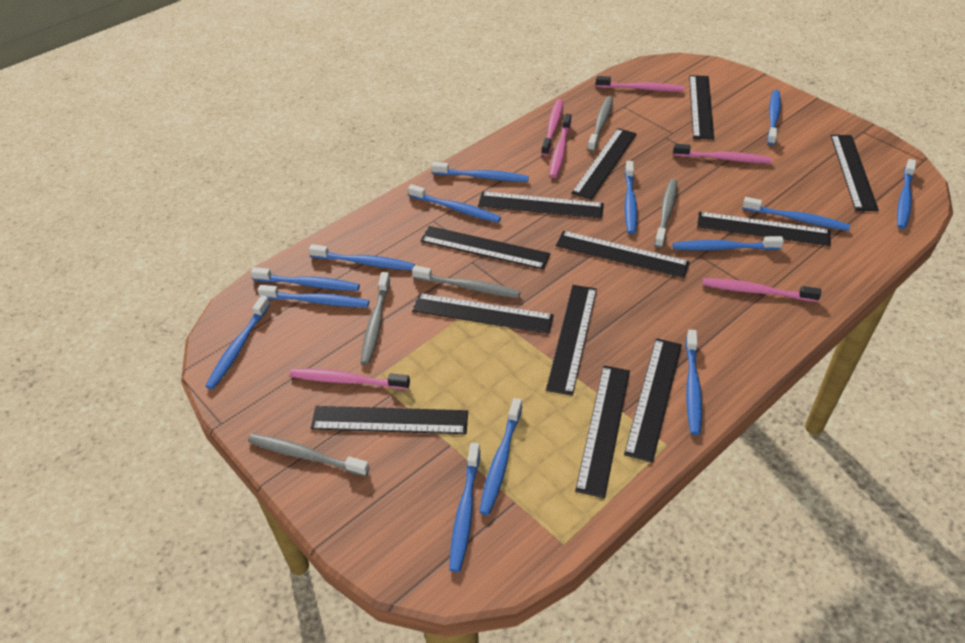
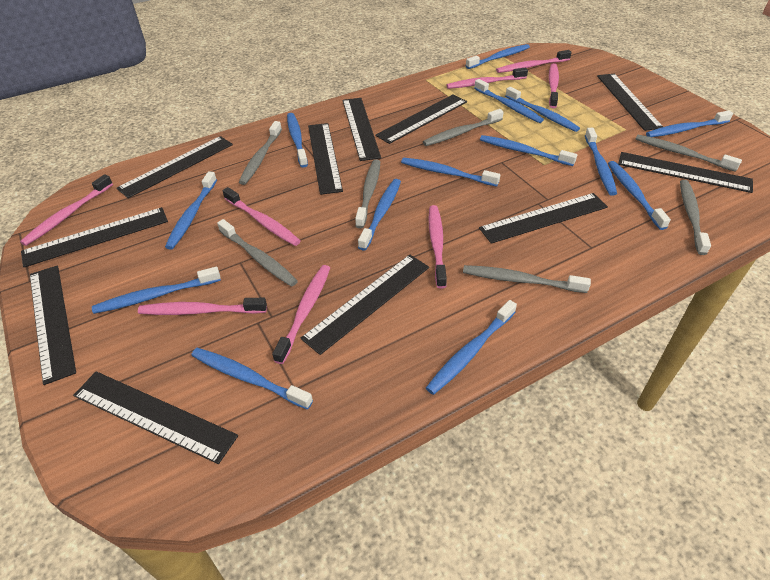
black ruler: 12 -> 11
grey toothbrush: 5 -> 7
pink toothbrush: 6 -> 8

